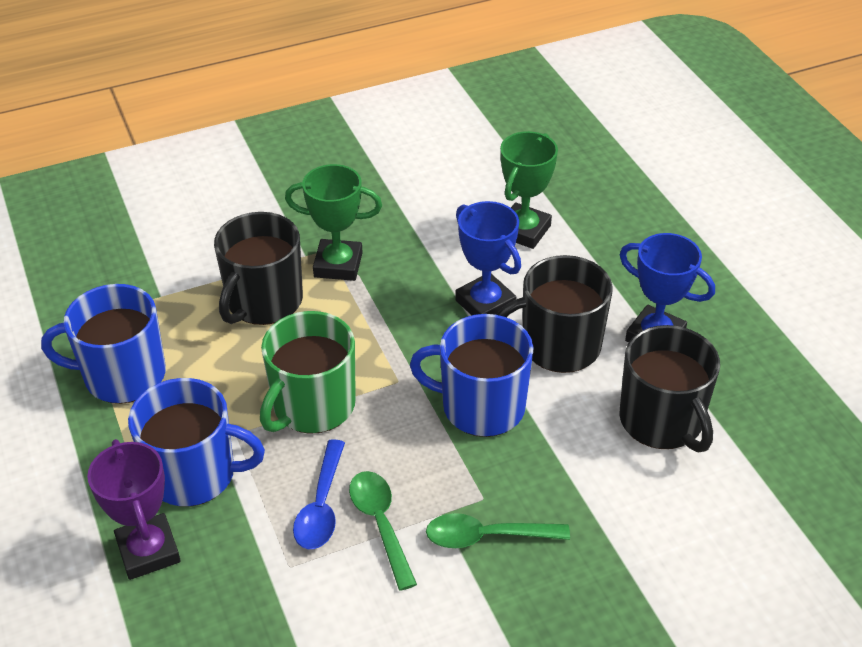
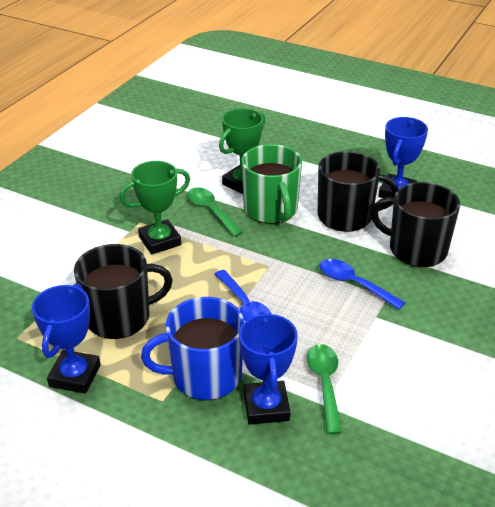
blue mug: 3 -> 1
blue spoon: 1 -> 2
blue trophy: 2 -> 3
purple trophy: 1 -> 0

